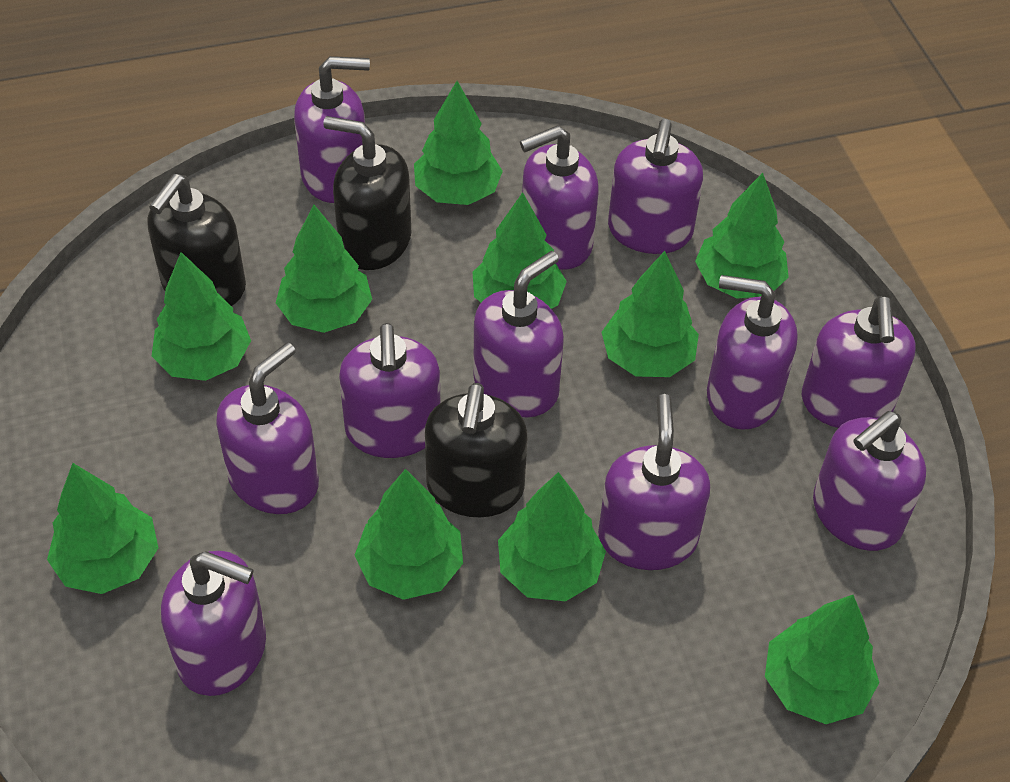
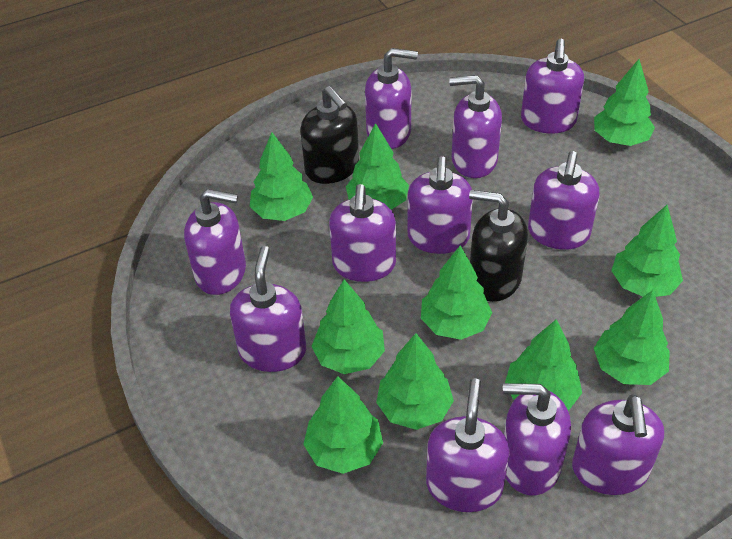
black soap dispenser: 3 -> 2

